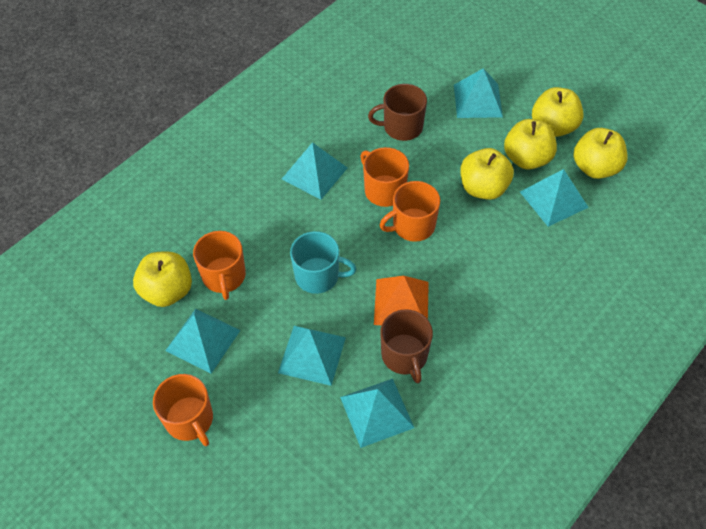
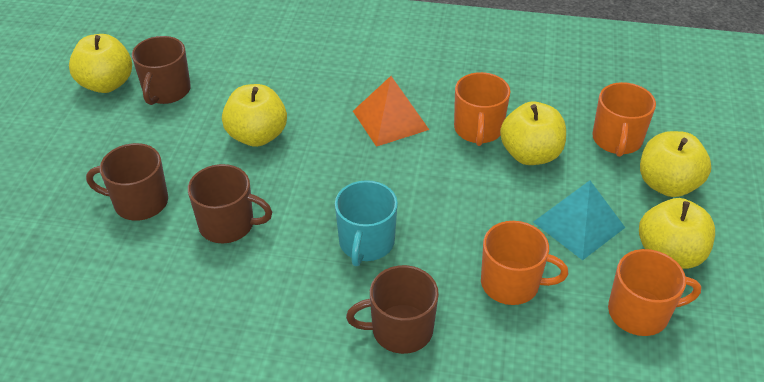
brown mug: 2 -> 4
turquoise pyramid: 6 -> 1

